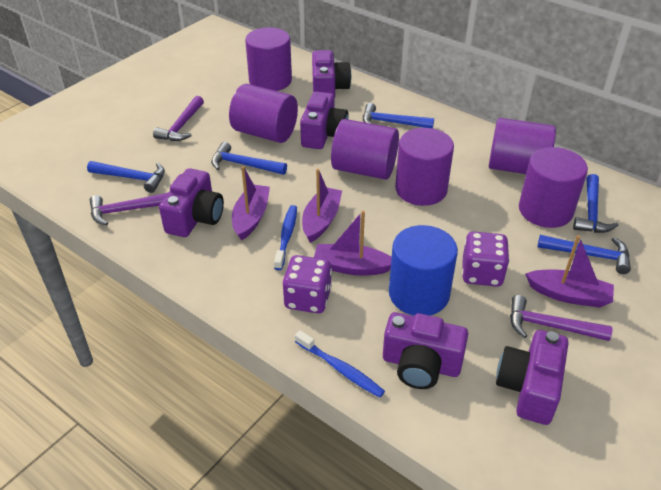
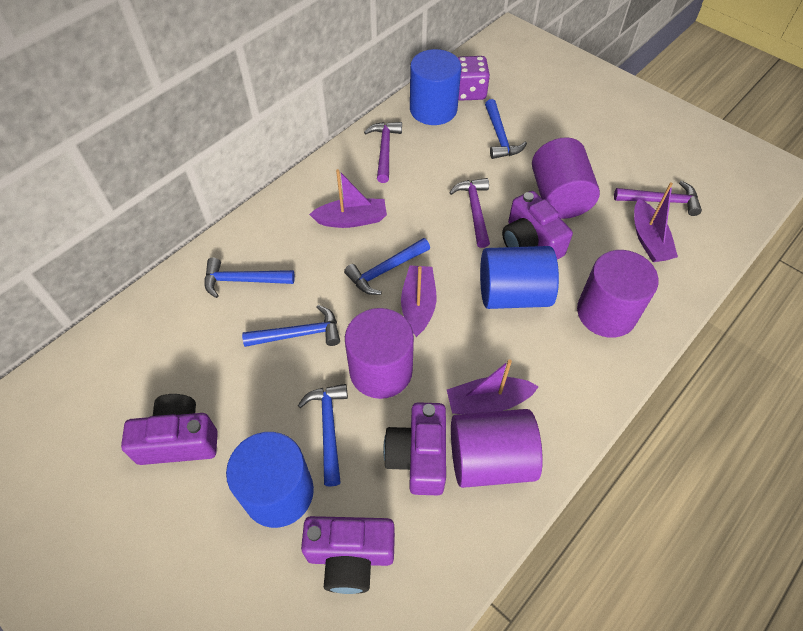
blue cylinder: 1 -> 3
blue toothbrush: 2 -> 0
purple camera: 5 -> 4
purple cylinder: 6 -> 4
purple dice: 2 -> 1

